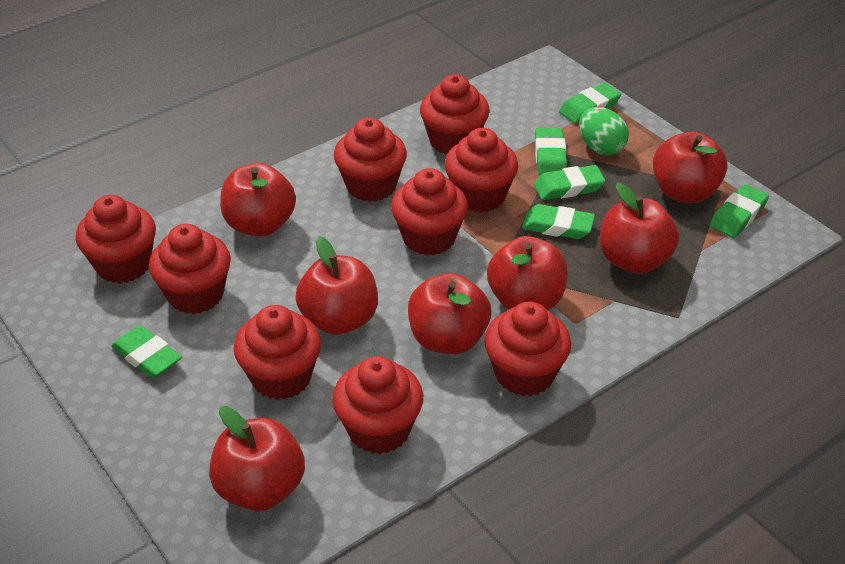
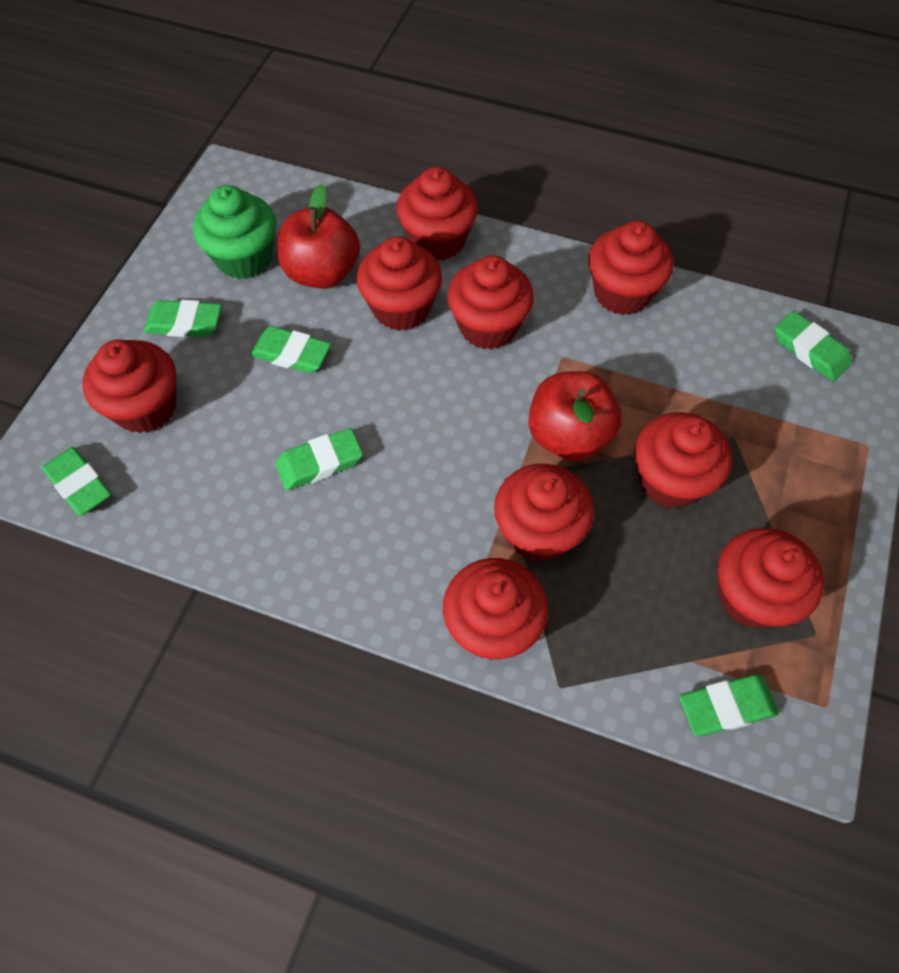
green cupcake: 0 -> 1
green egg: 1 -> 0
red apple: 7 -> 2

